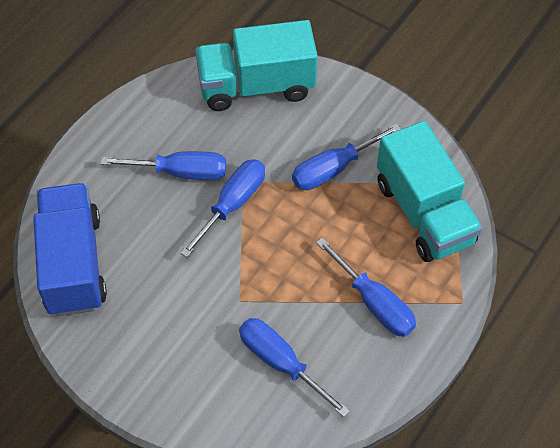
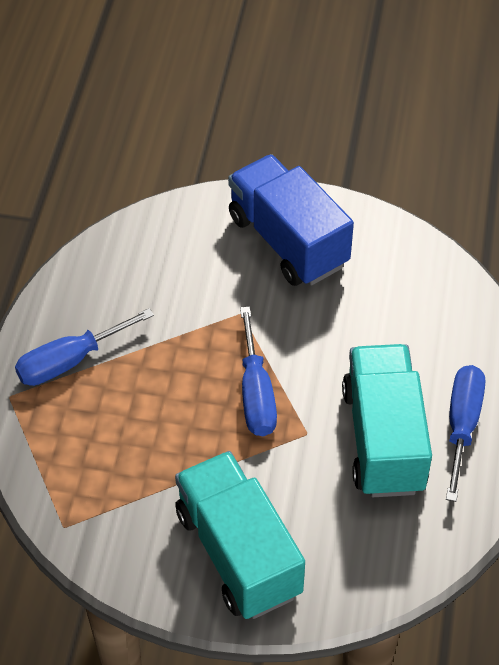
blue screwdriver: 5 -> 3

